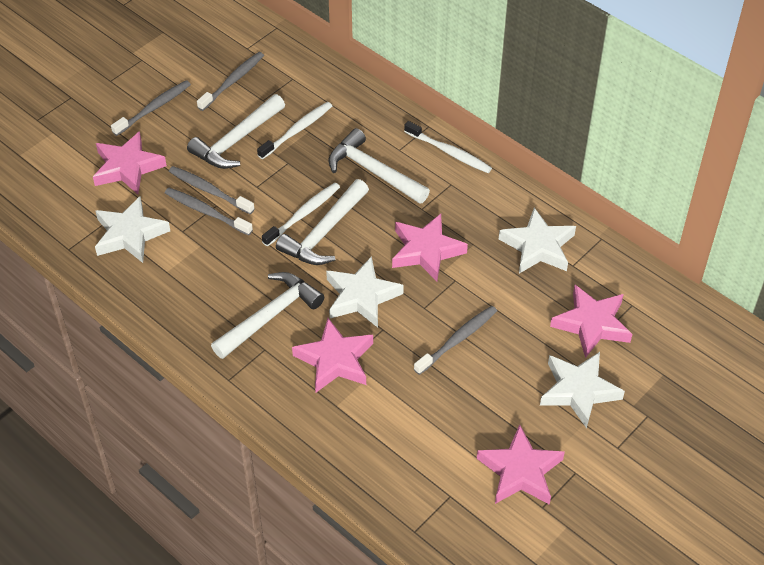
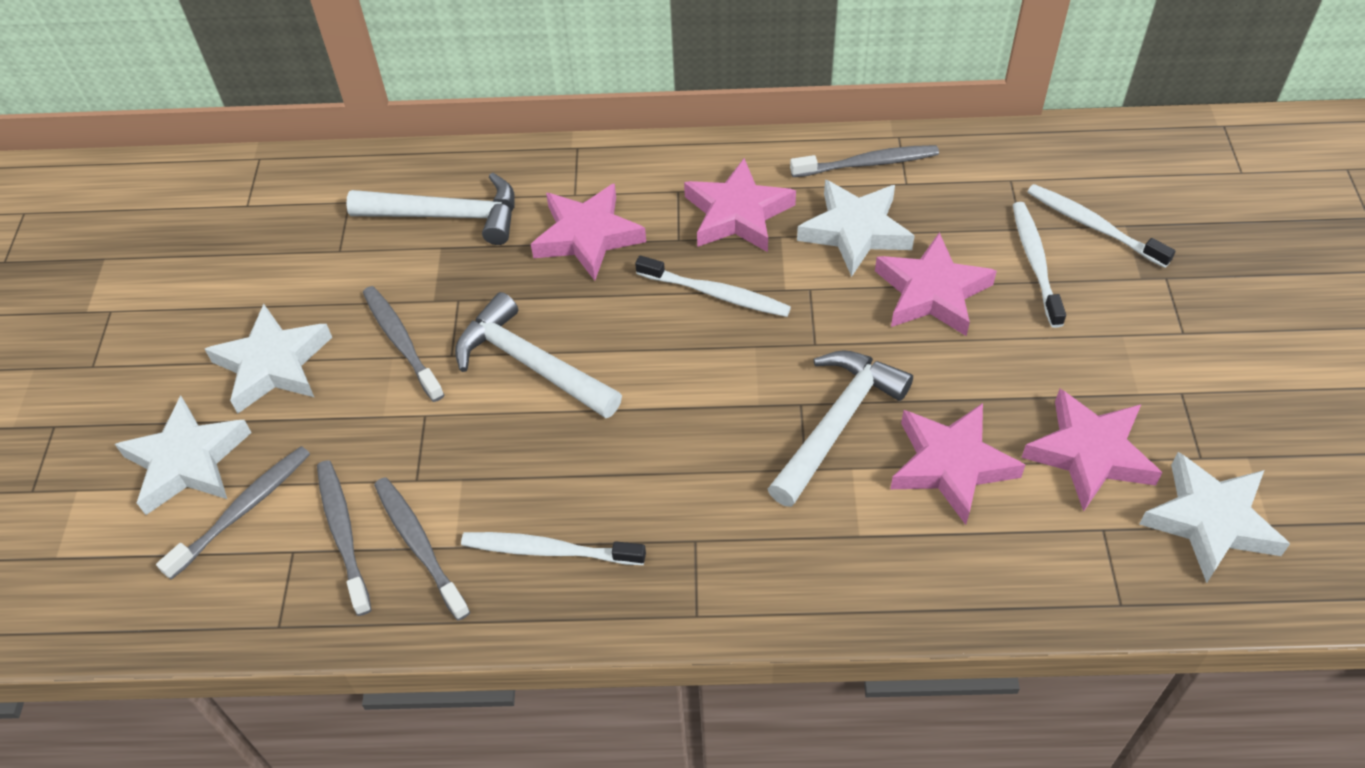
white hammer: 4 -> 3
white toothbrush: 3 -> 4

